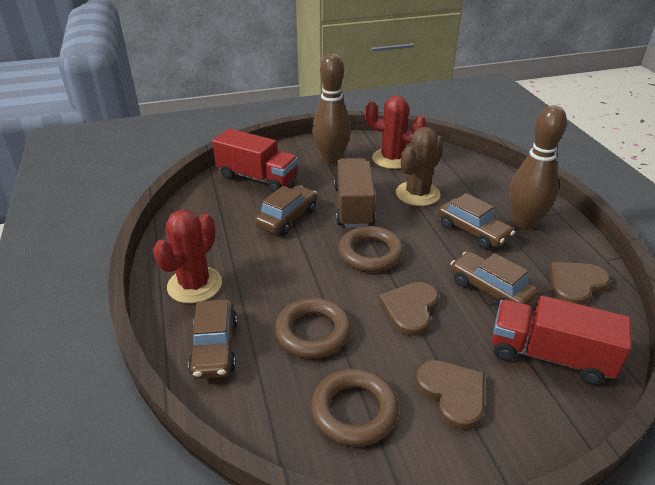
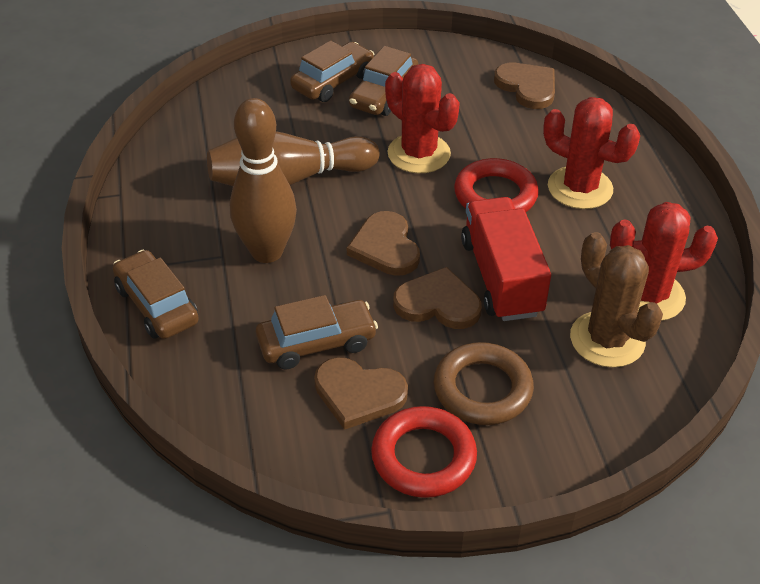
brown heart: 3 -> 4
brown ring: 3 -> 1
brown truck: 1 -> 0
red cactus: 2 -> 3
red ring: 0 -> 2
red truck: 2 -> 1

